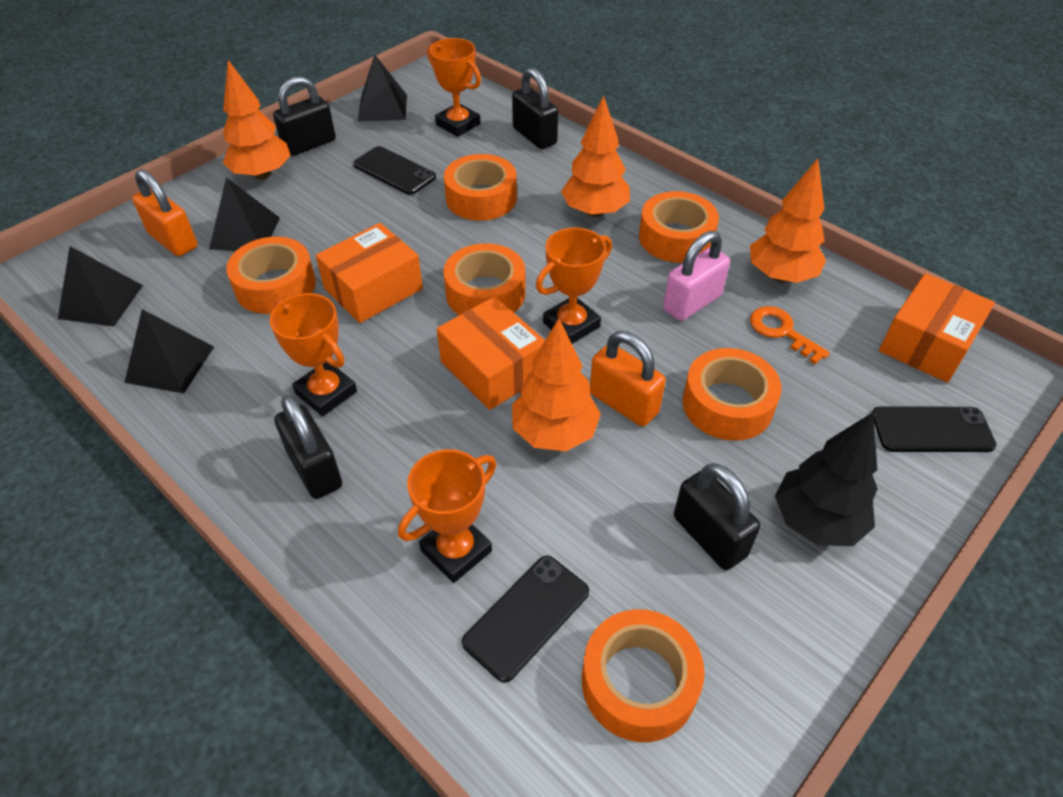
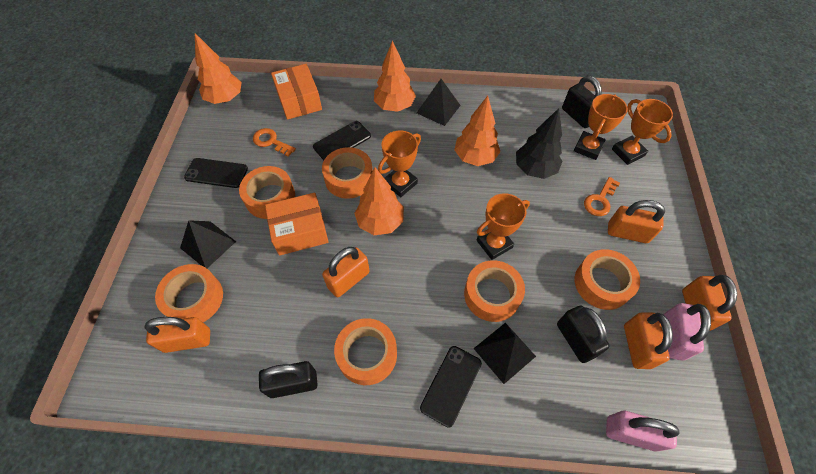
black padlock: 4 -> 3
black pyramid: 4 -> 3
orange box: 3 -> 2
orange key: 1 -> 2
orange padlock: 2 -> 5
pink padlock: 1 -> 2

